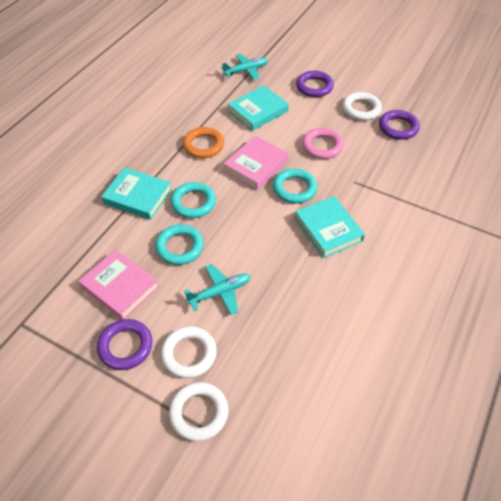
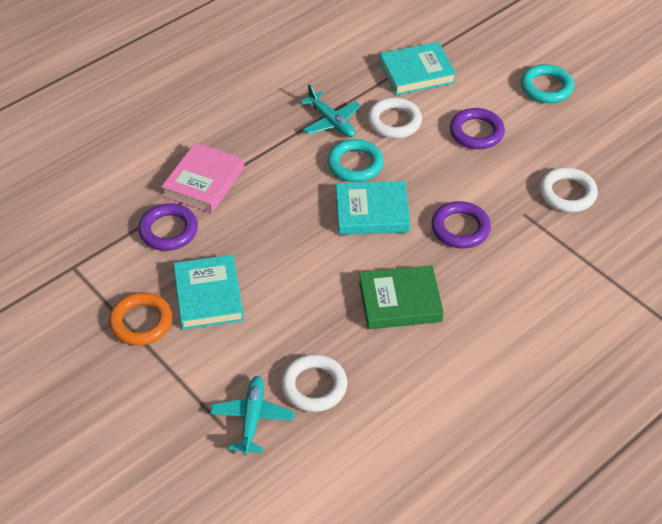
green book: 0 -> 1
pink book: 2 -> 1
pink ring: 1 -> 0
turquoise ring: 3 -> 2

